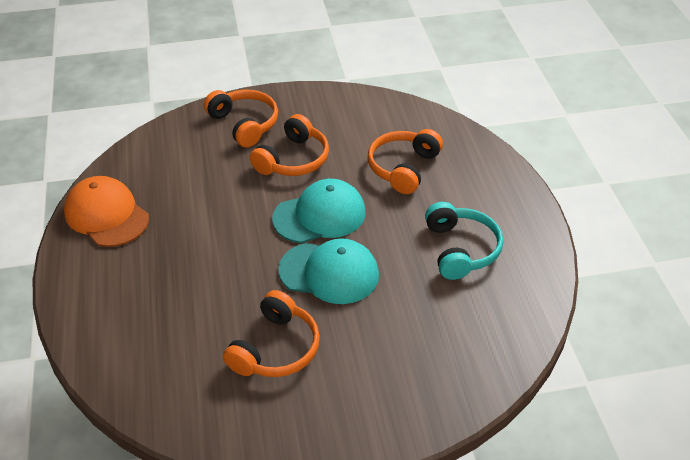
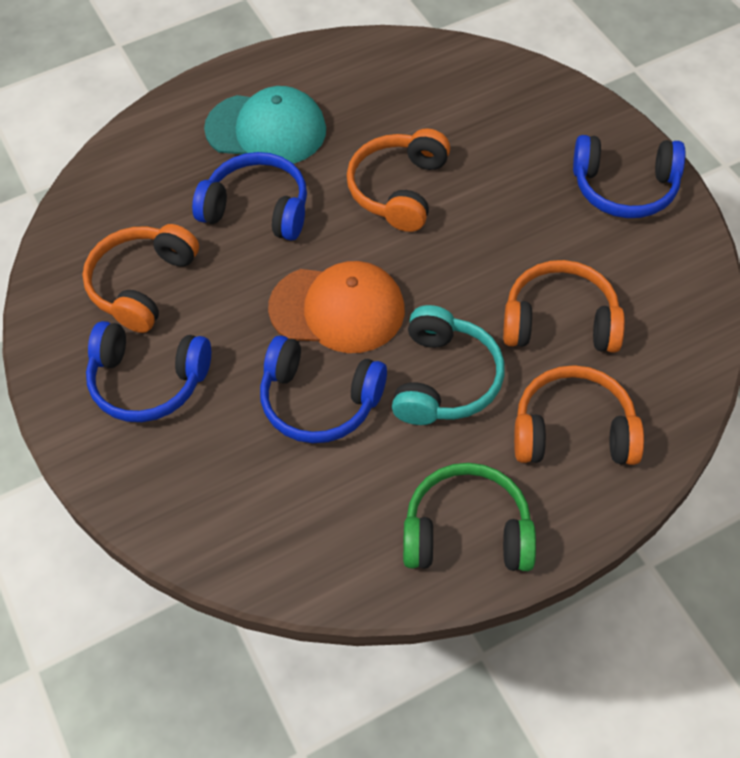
blue headphones: 0 -> 4
green headphones: 0 -> 1
turquoise cap: 2 -> 1

